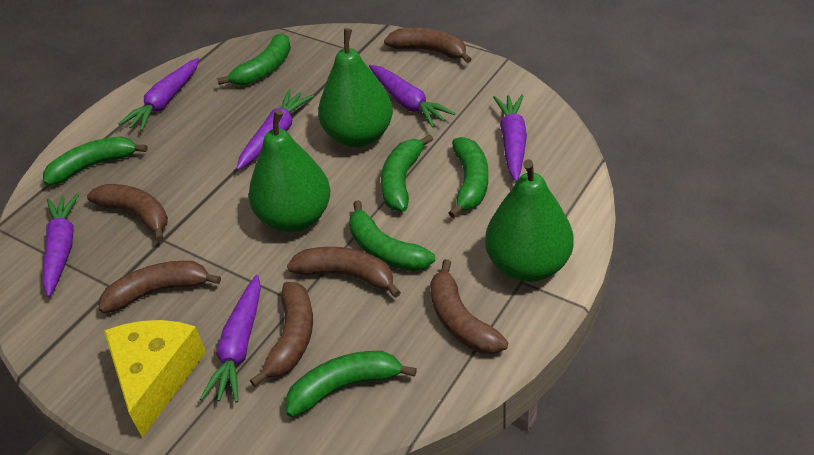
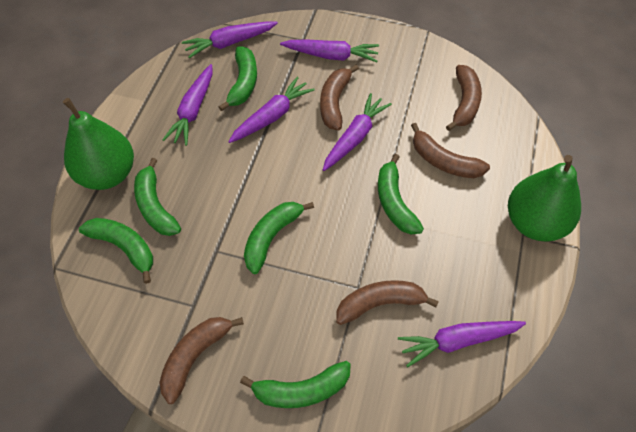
brown banana: 6 -> 5
green pear: 3 -> 2
yellow cheese: 1 -> 0

